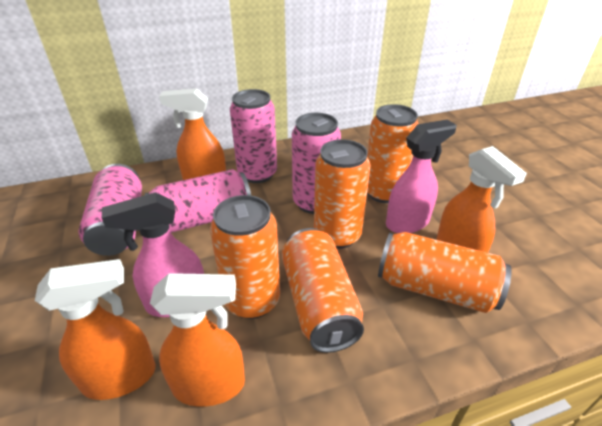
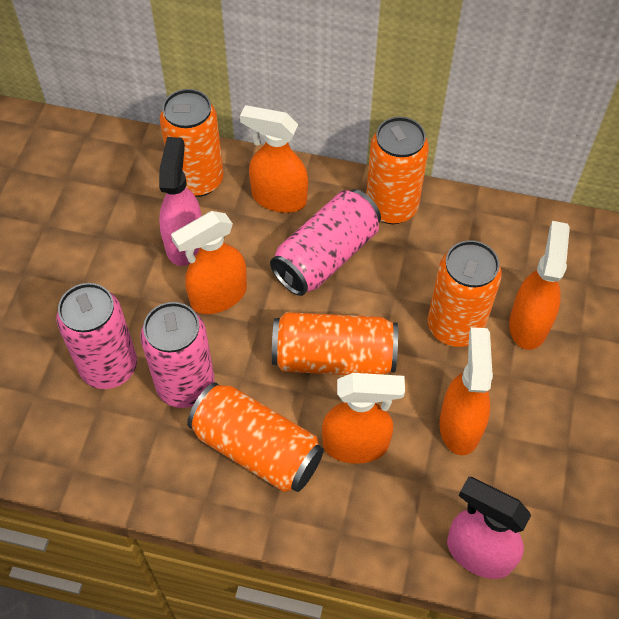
orange spray bottle: 4 -> 5
pink can: 4 -> 3

